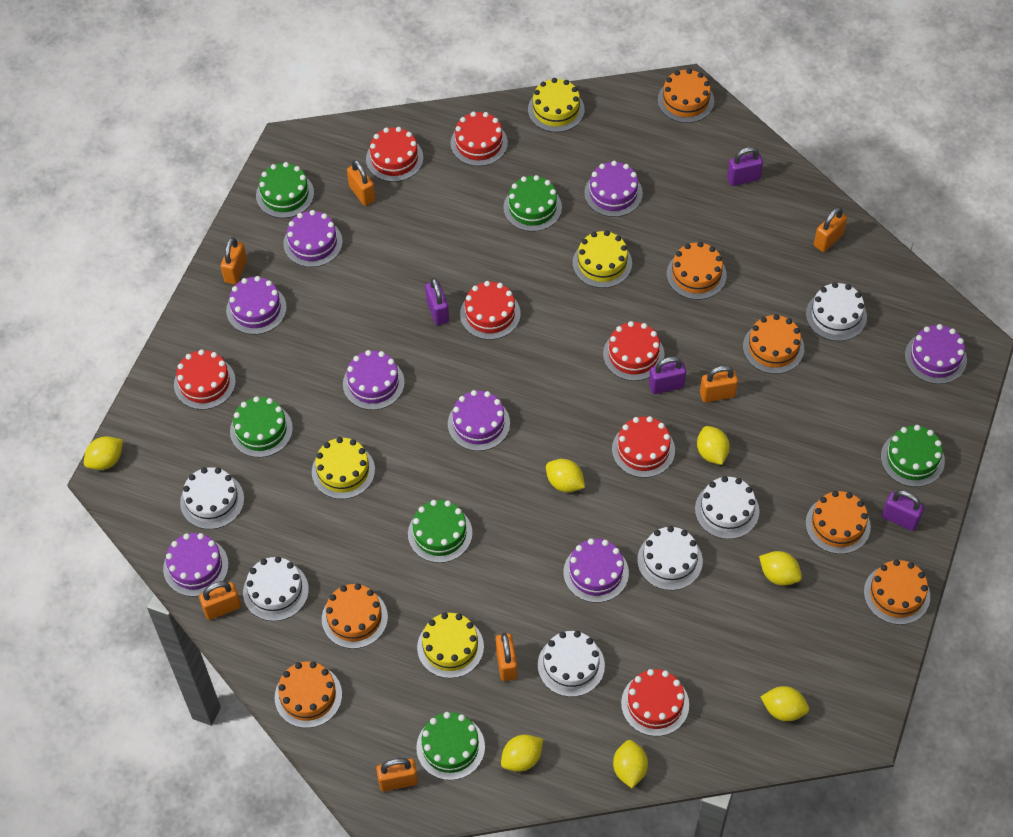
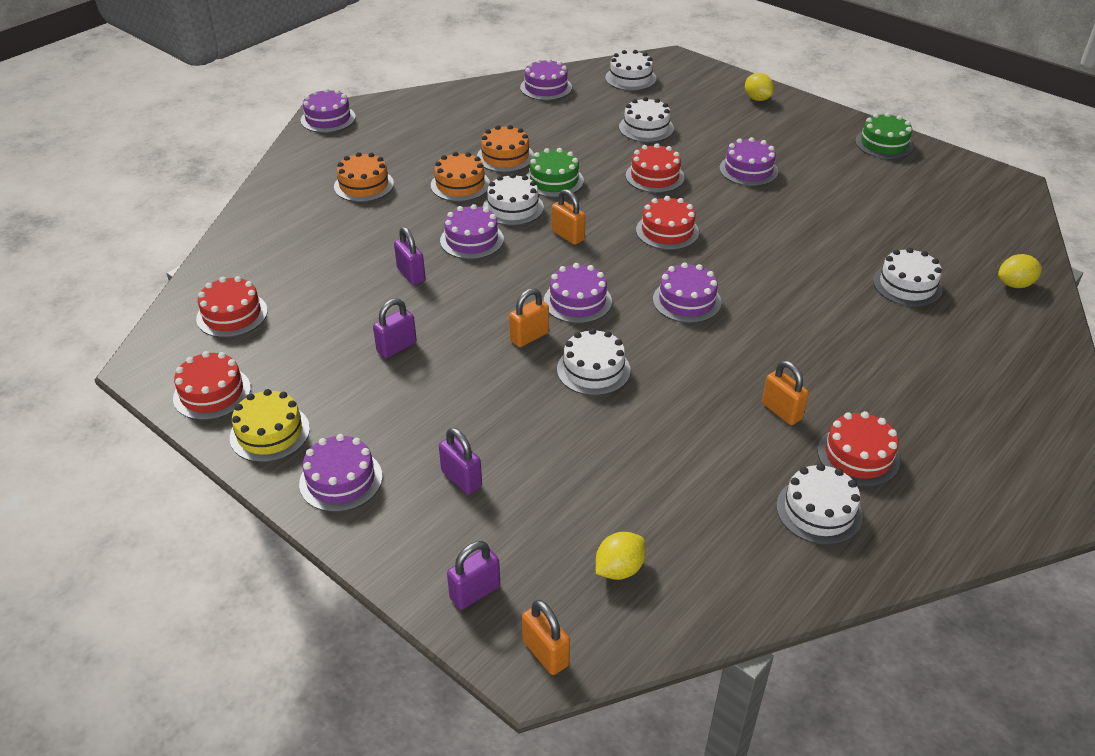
green cake: 6 -> 2
orange cake: 7 -> 3
orange padlock: 7 -> 4
purple cake: 8 -> 7
red cake: 7 -> 5
yellow cake: 4 -> 1
yellow lemon: 7 -> 3

